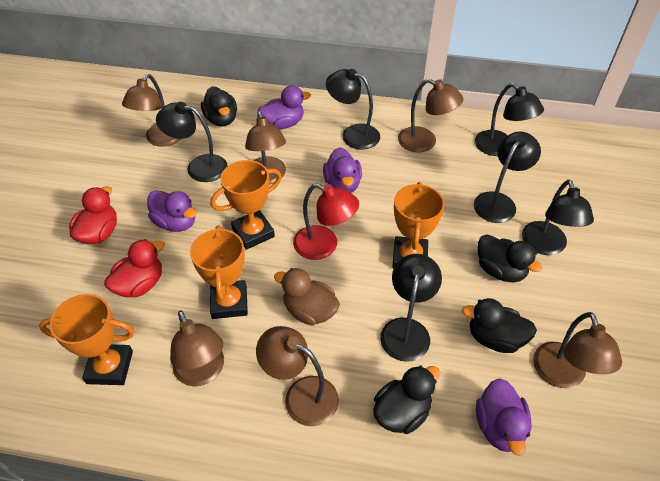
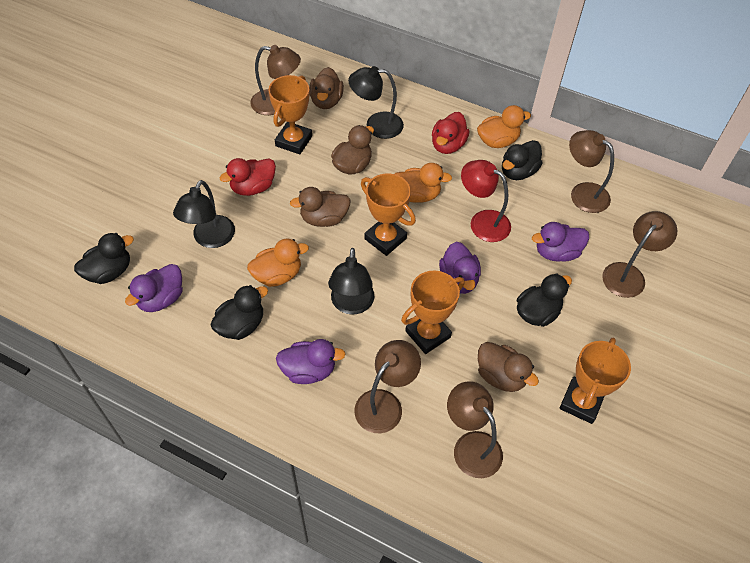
black lamp: 6 -> 3
brown duck: 1 -> 4
brown lamp: 6 -> 5
orange duck: 0 -> 3

